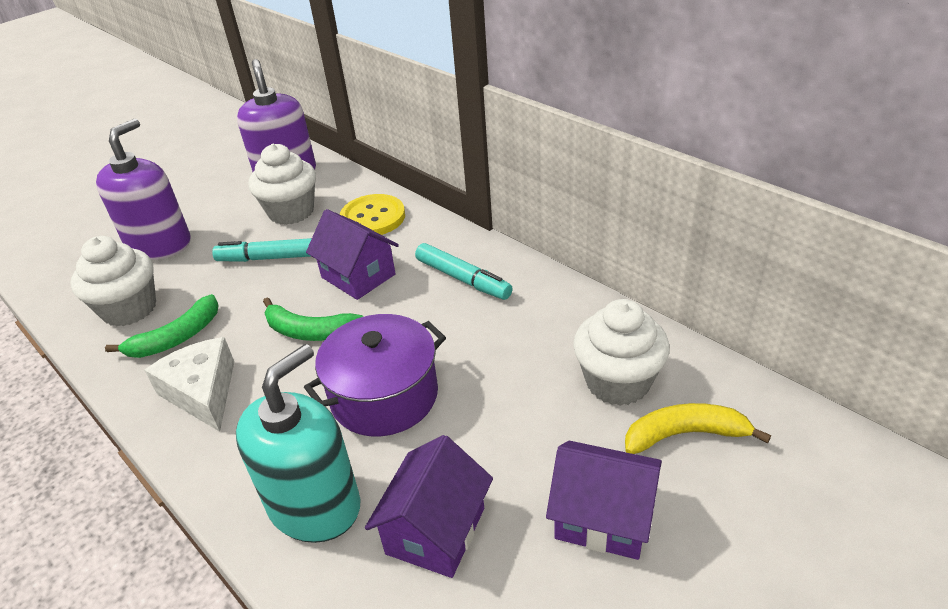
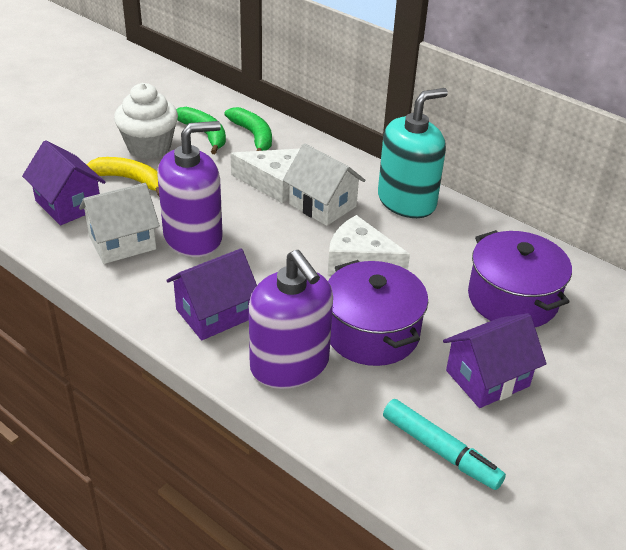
purple pot: 1 -> 2
turquoise marker: 2 -> 1
white cheese: 1 -> 2
white cupcake: 3 -> 1
white house: 0 -> 2
yellow button: 1 -> 0

